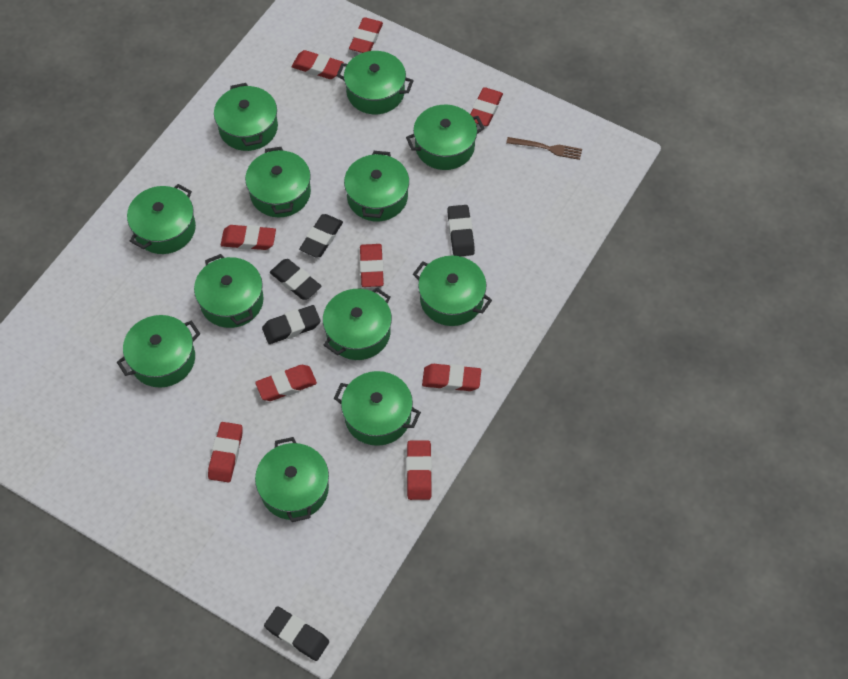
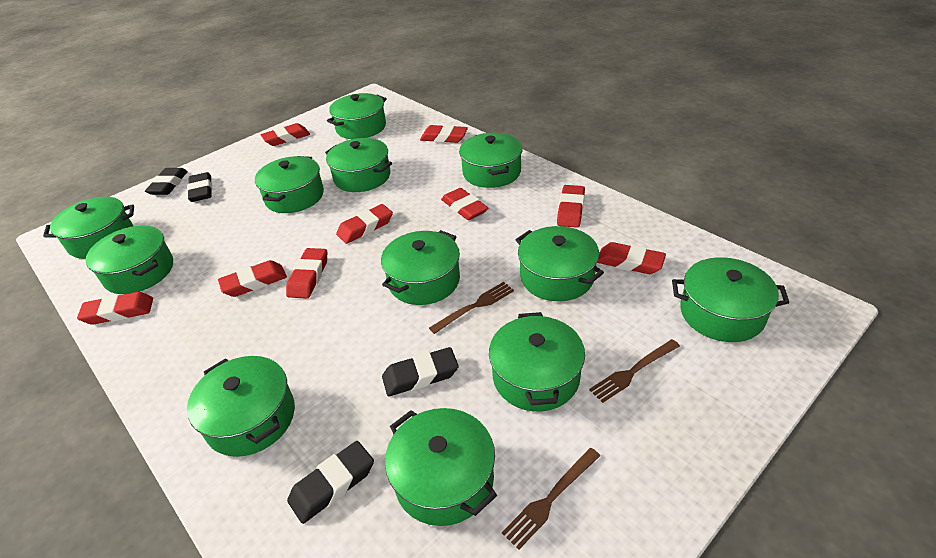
black eraser: 5 -> 4
brown fork: 1 -> 3

